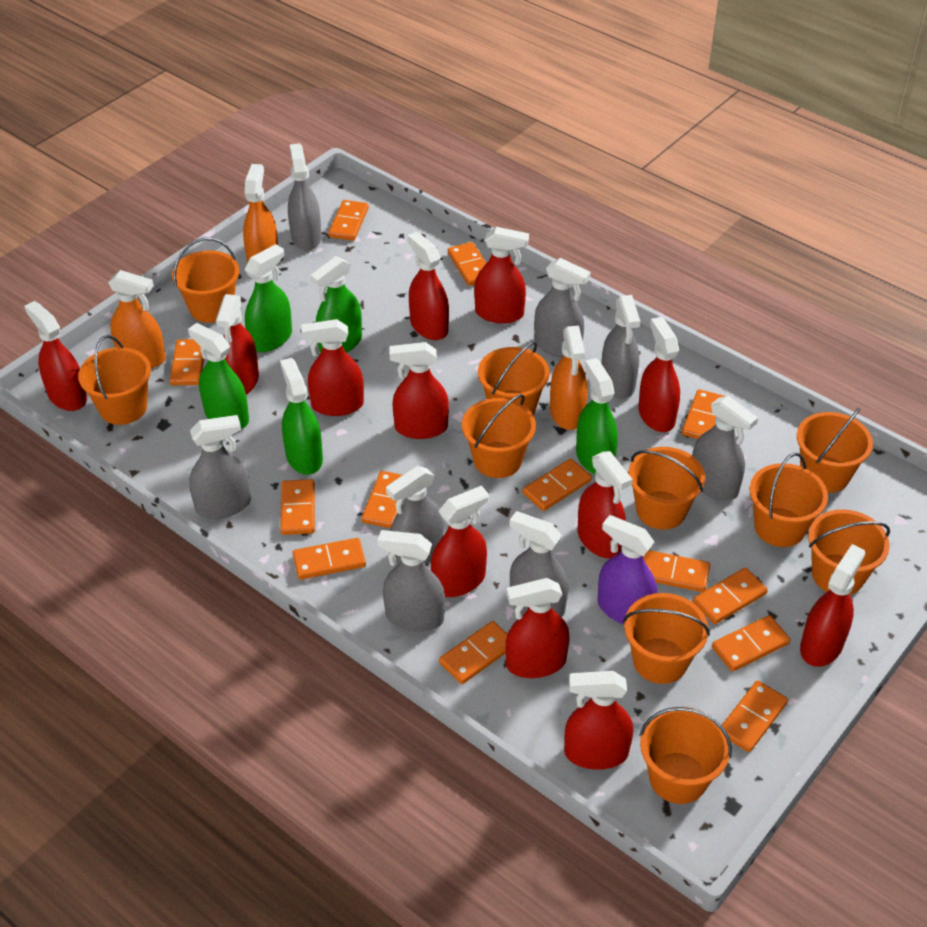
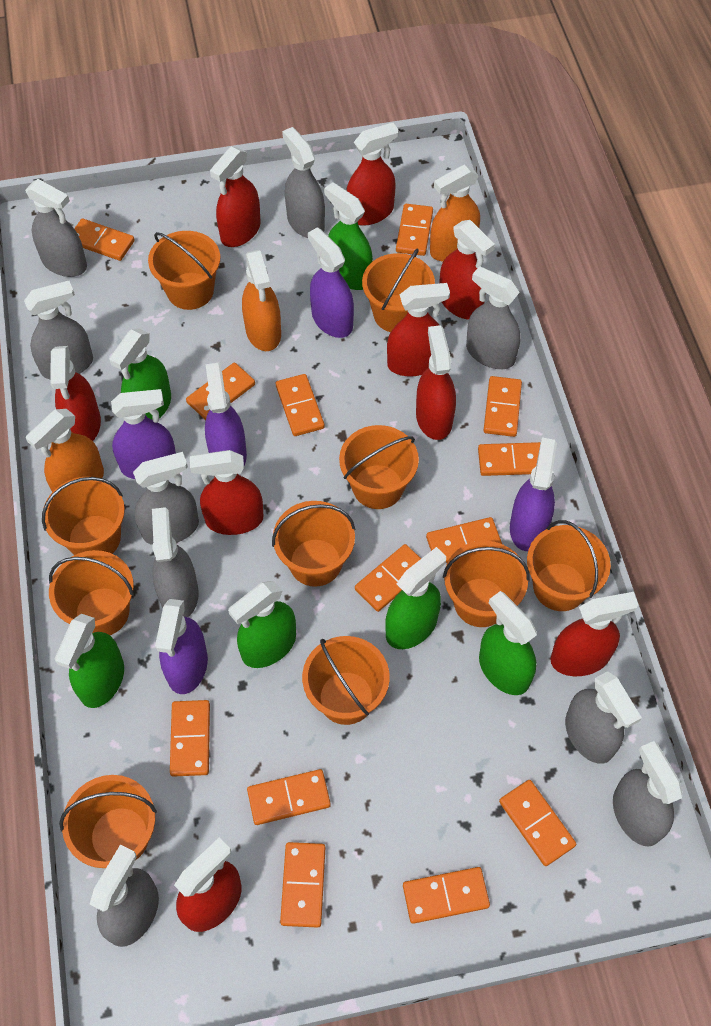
green spray bottle: 5 -> 6
grey spray bottle: 8 -> 9
purple spray bottle: 1 -> 5
red spray bottle: 12 -> 9

